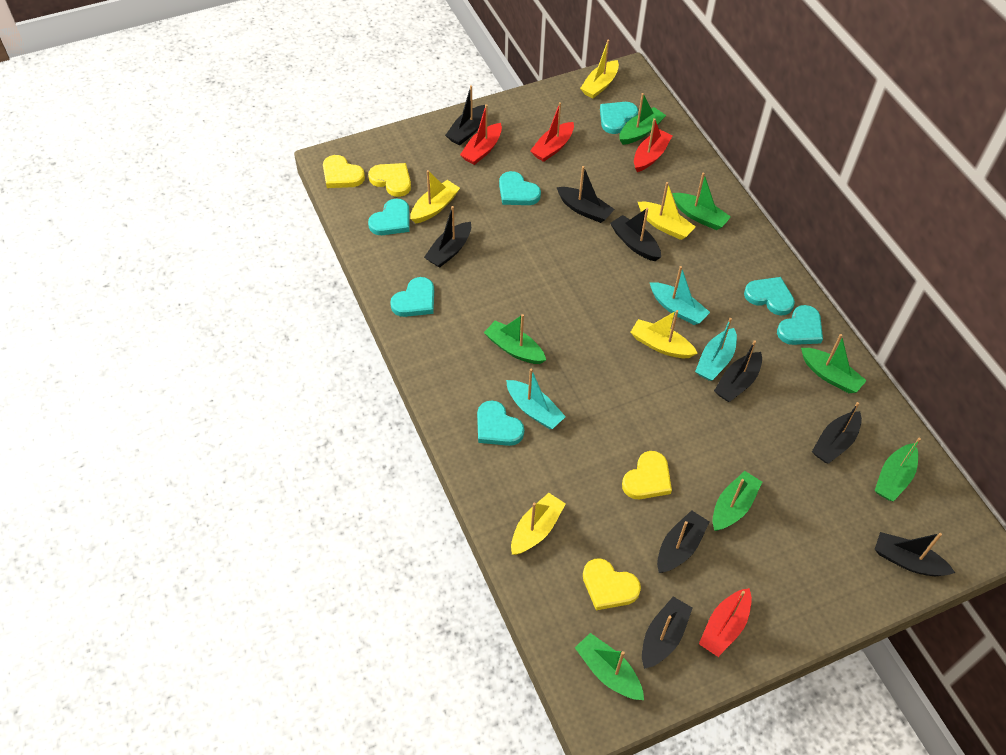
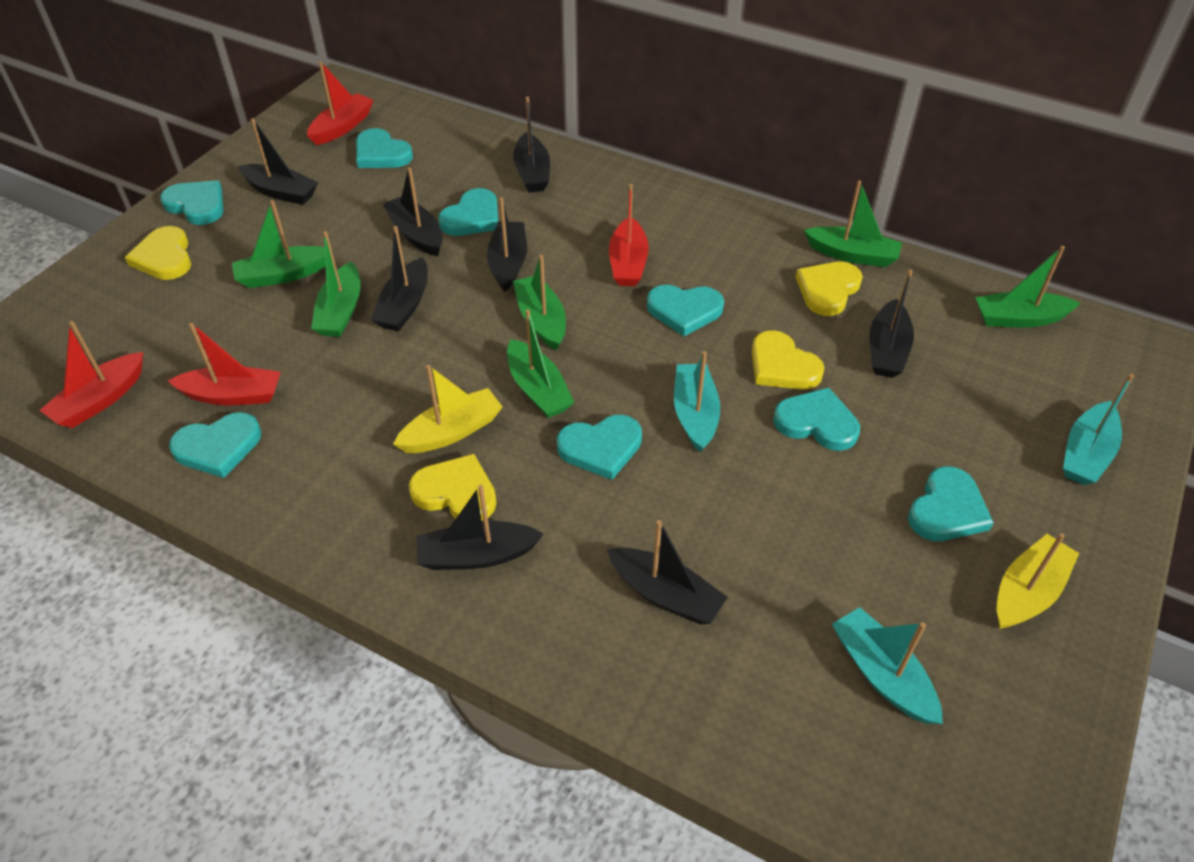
black boat: 9 -> 8
green boat: 7 -> 6
turquoise heart: 7 -> 8
yellow boat: 5 -> 2

